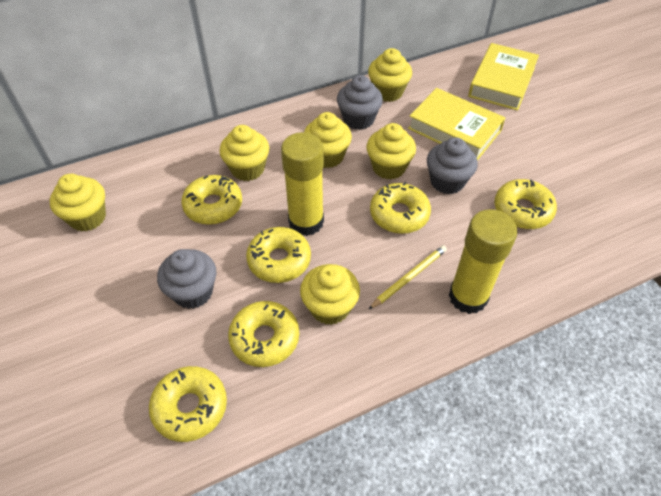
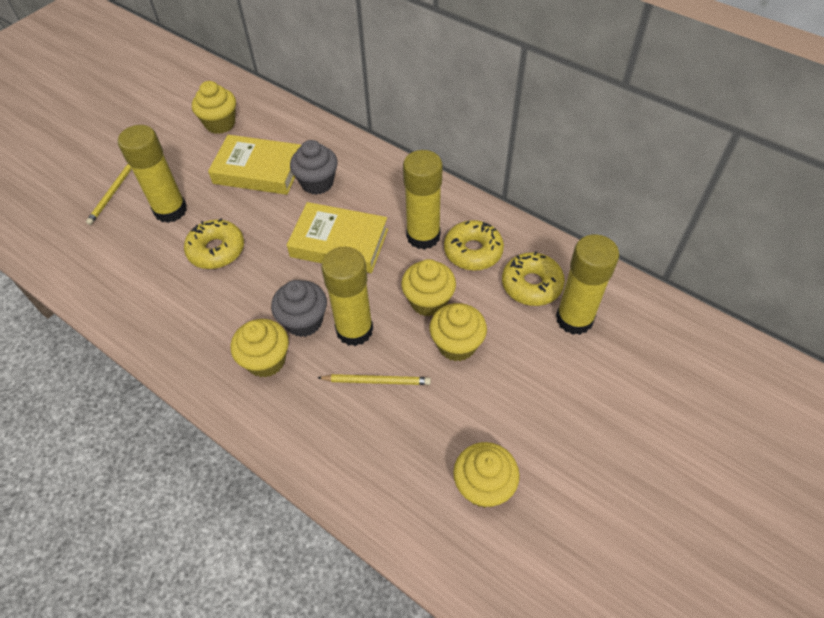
grey cupcake: 3 -> 2
yellow cupcake: 6 -> 5
yellow donut: 6 -> 3
yellow glue stick: 2 -> 4
yellow pencil: 1 -> 2

